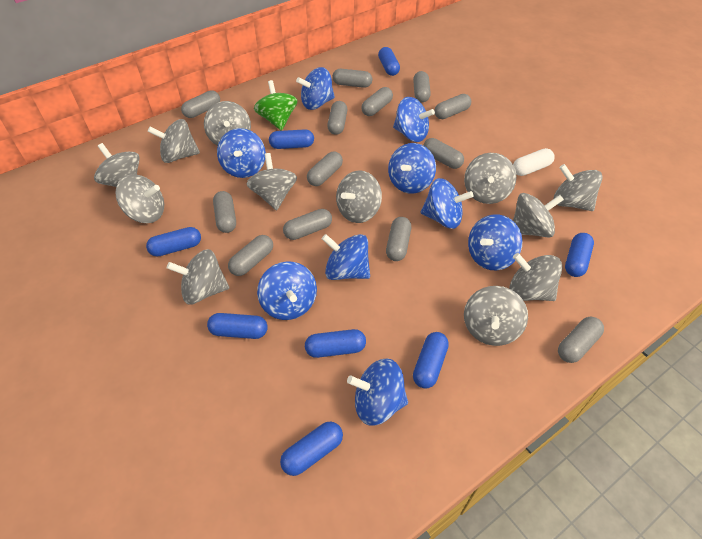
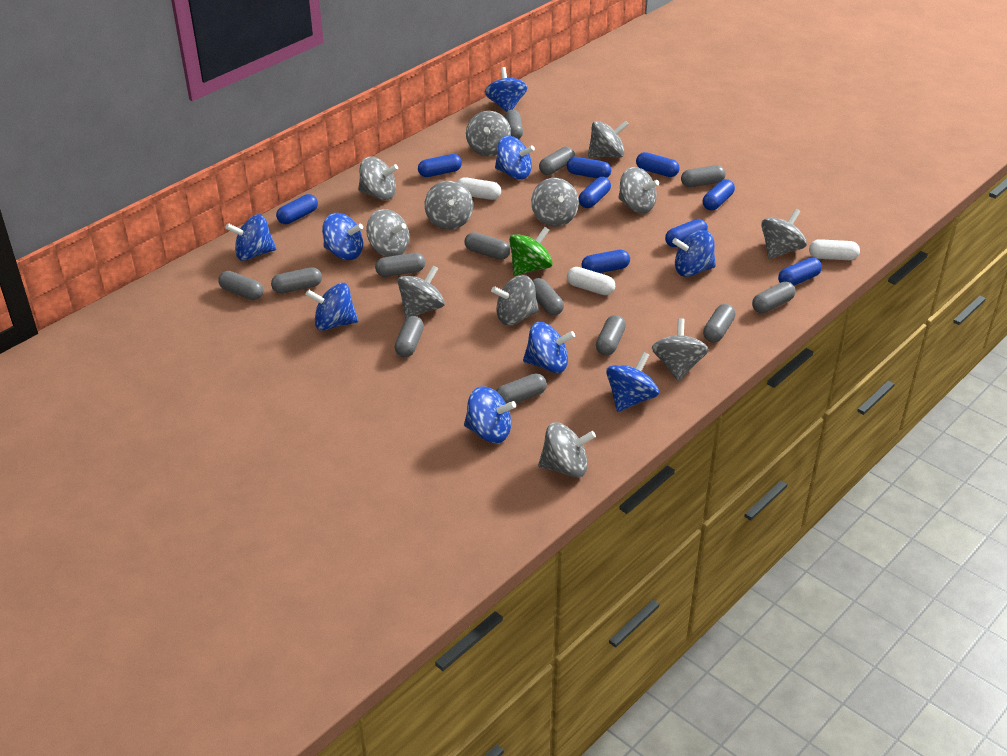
blue capsule: 8 -> 9
white capsule: 1 -> 3

